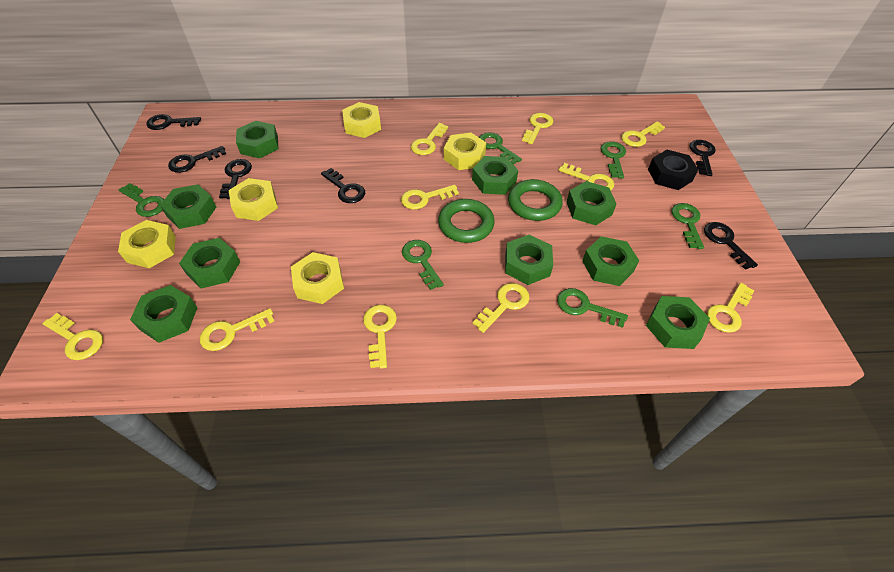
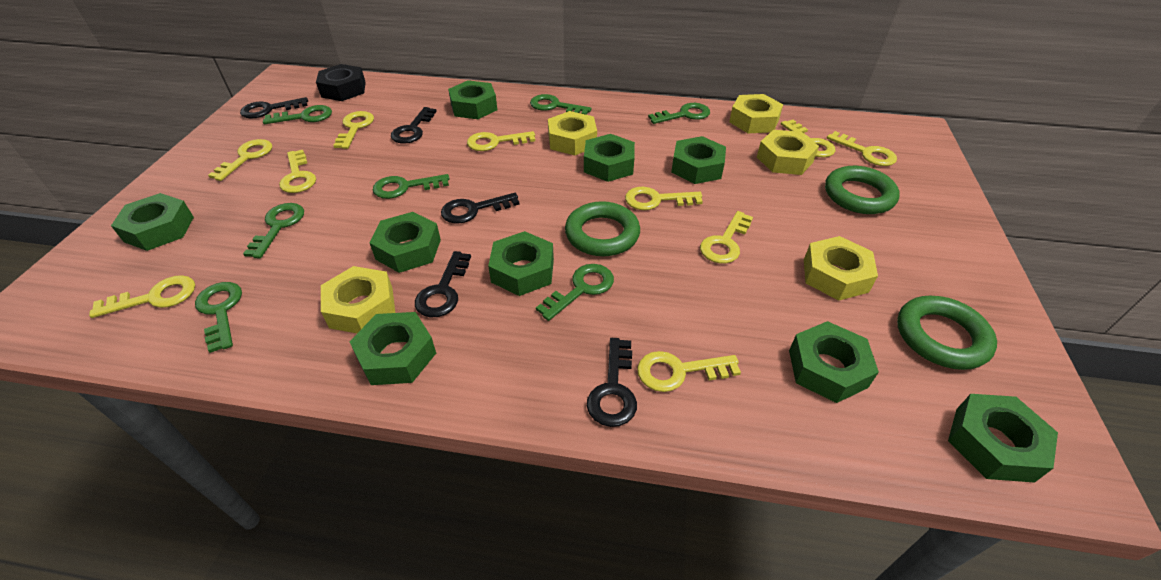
black key: 6 -> 5
green key: 6 -> 7
green ring: 2 -> 3

